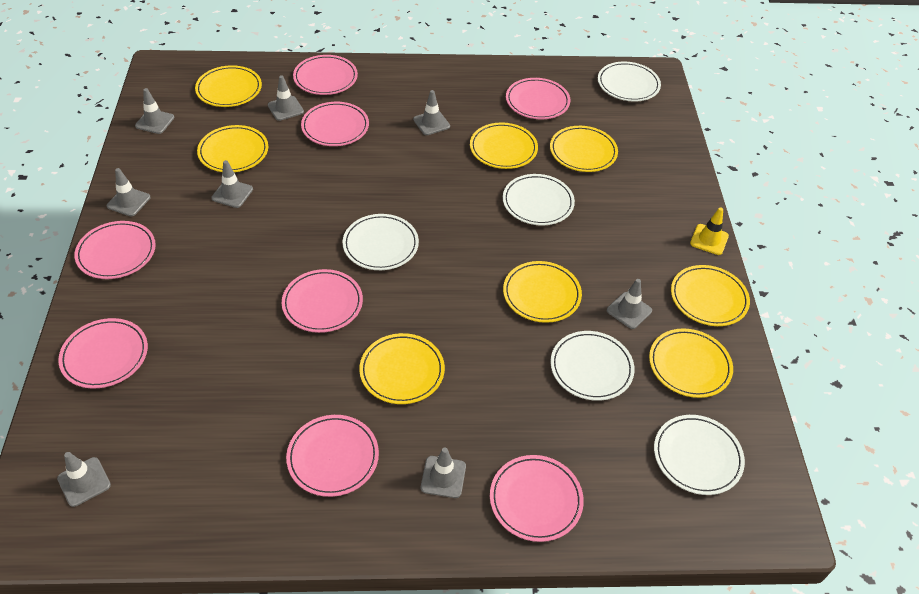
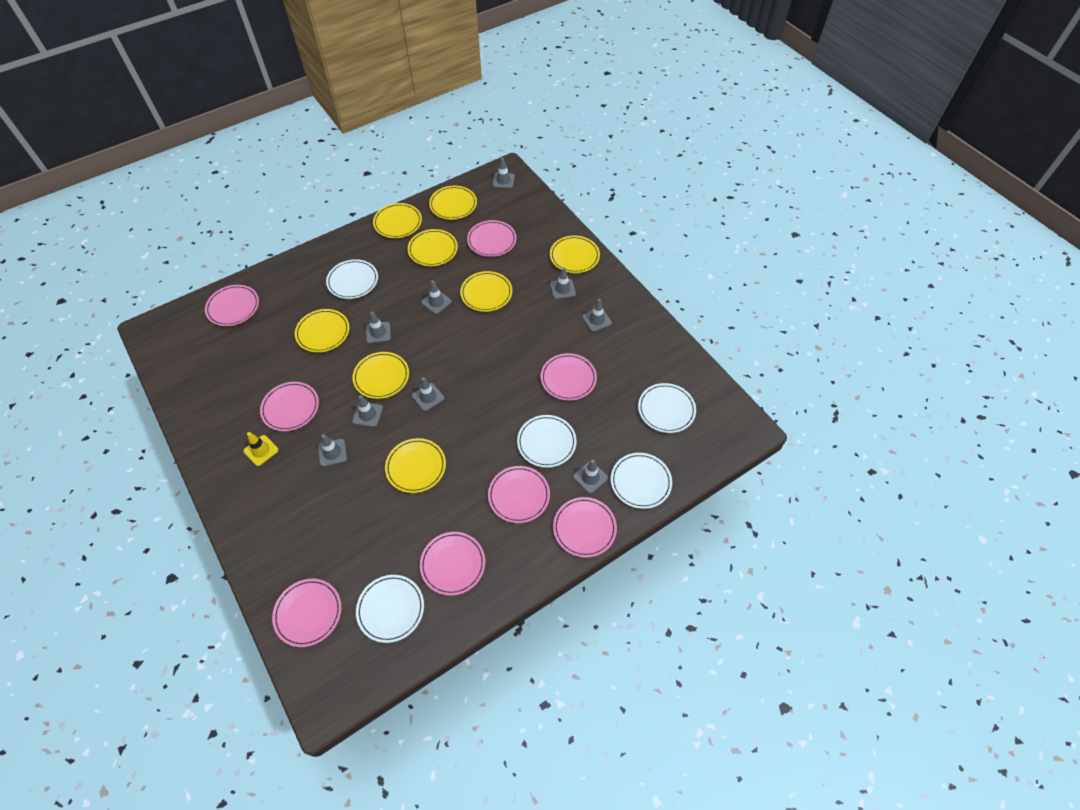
grey traffic cone: 8 -> 9

